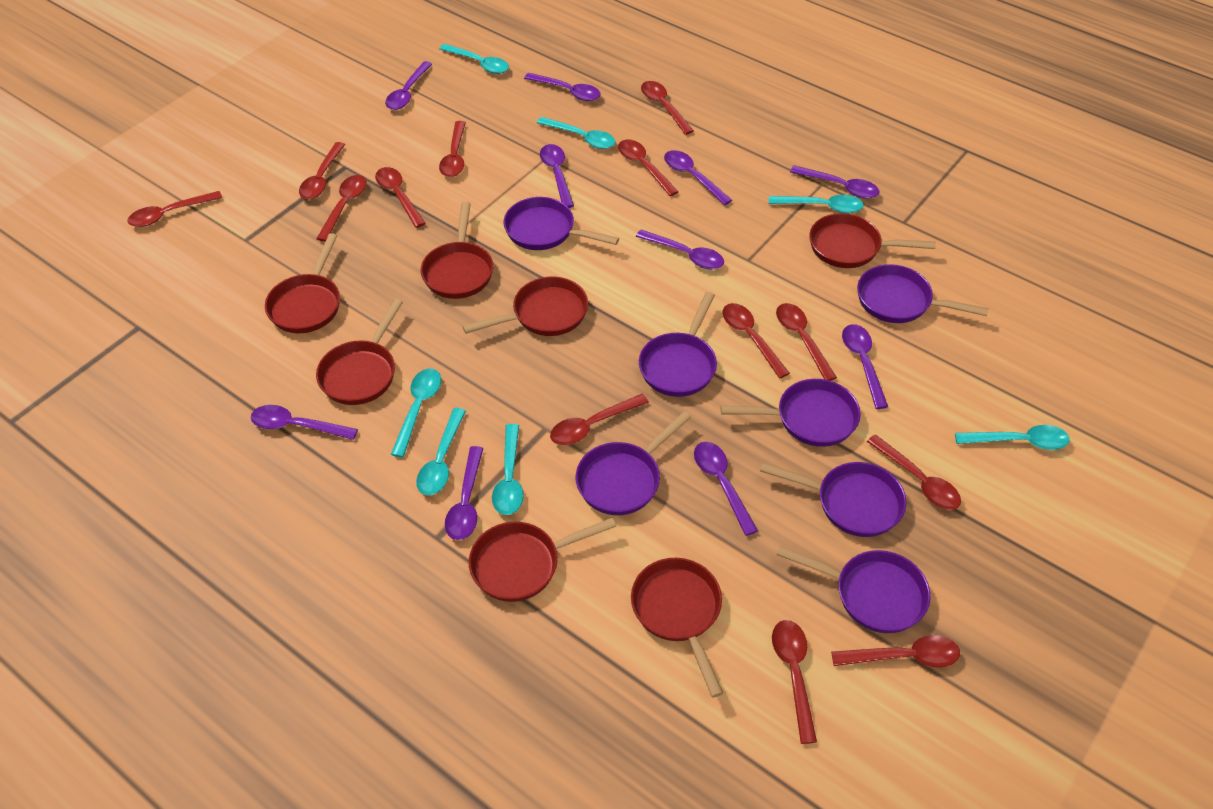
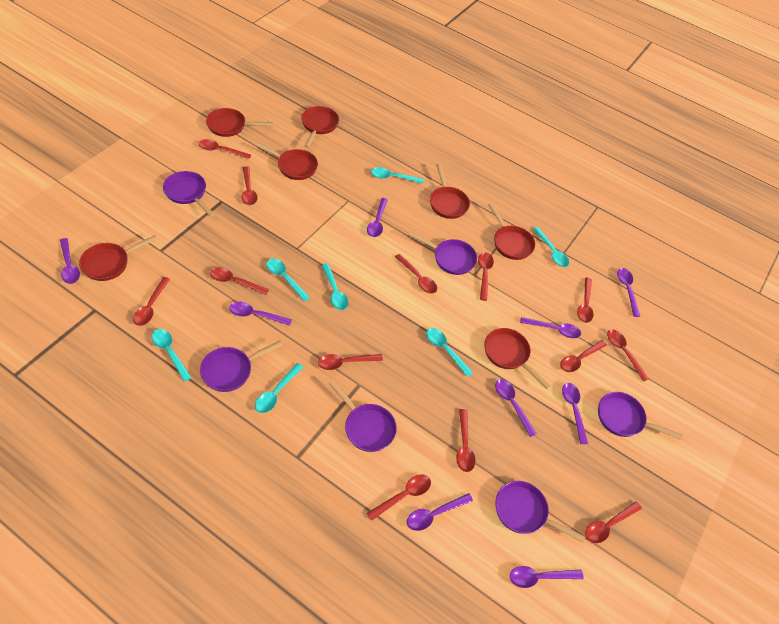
purple pan: 7 -> 6
purple spoon: 10 -> 9

